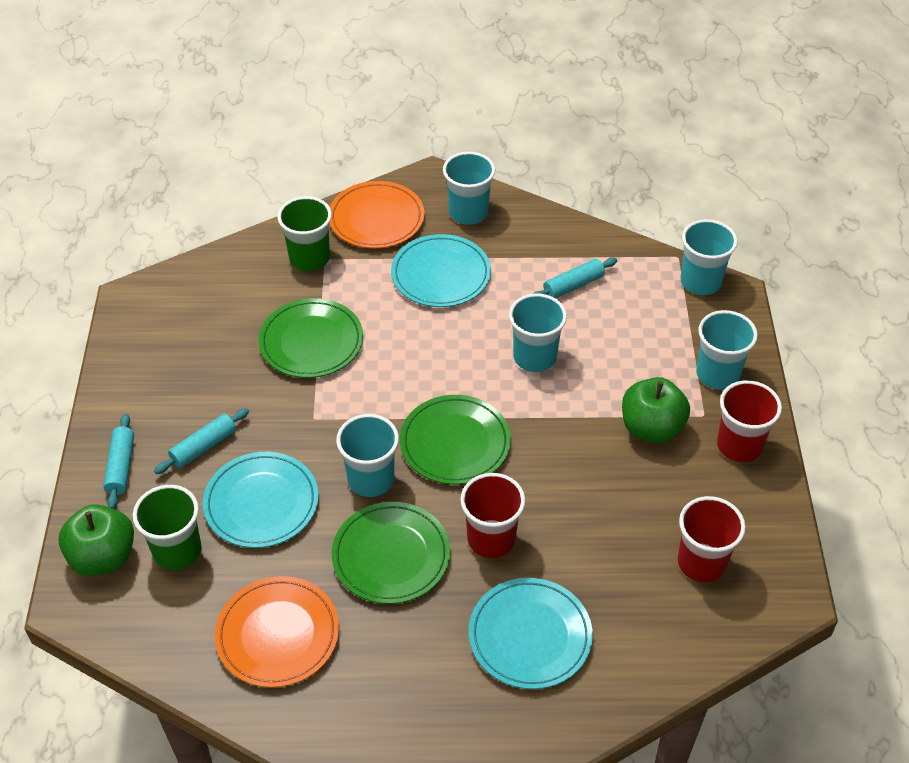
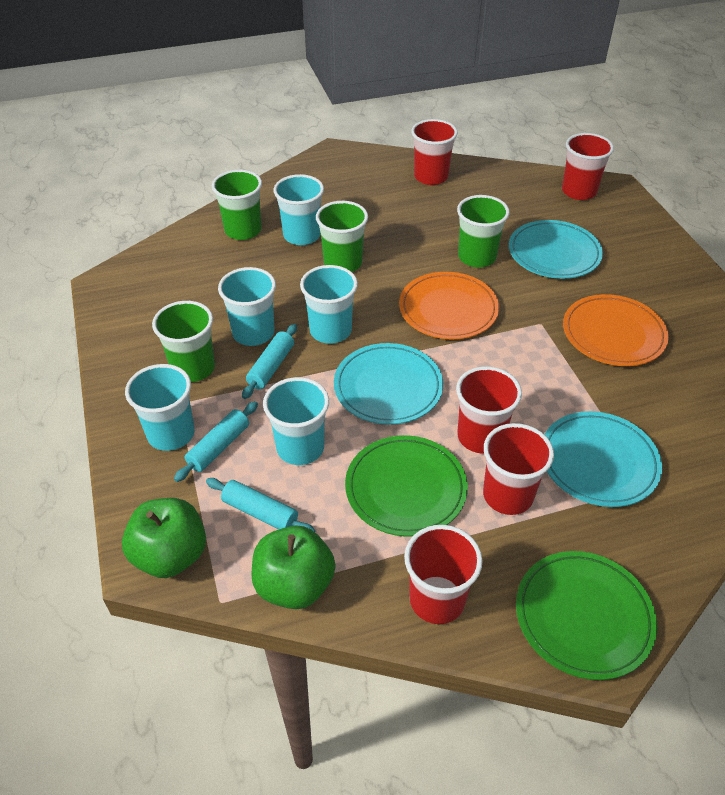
green cup: 2 -> 4
green plate: 3 -> 2
red cup: 3 -> 5

